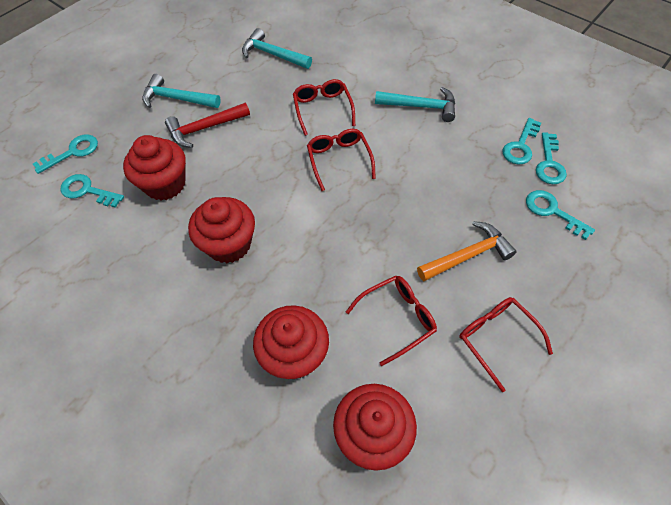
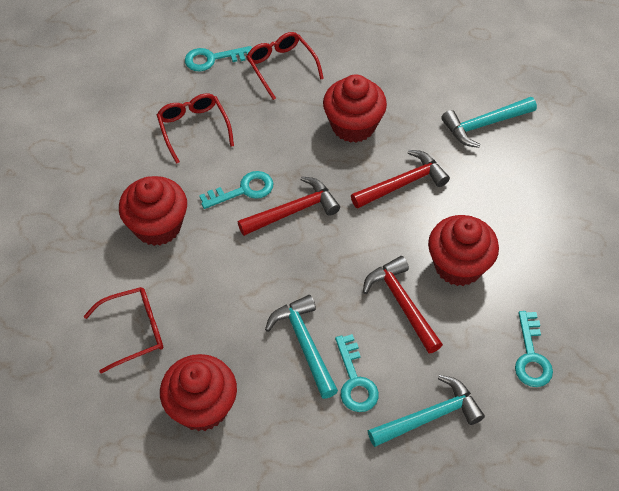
orange hammer: 1 -> 0
red glasses: 4 -> 3
red hammer: 1 -> 3
turquoise key: 5 -> 4

